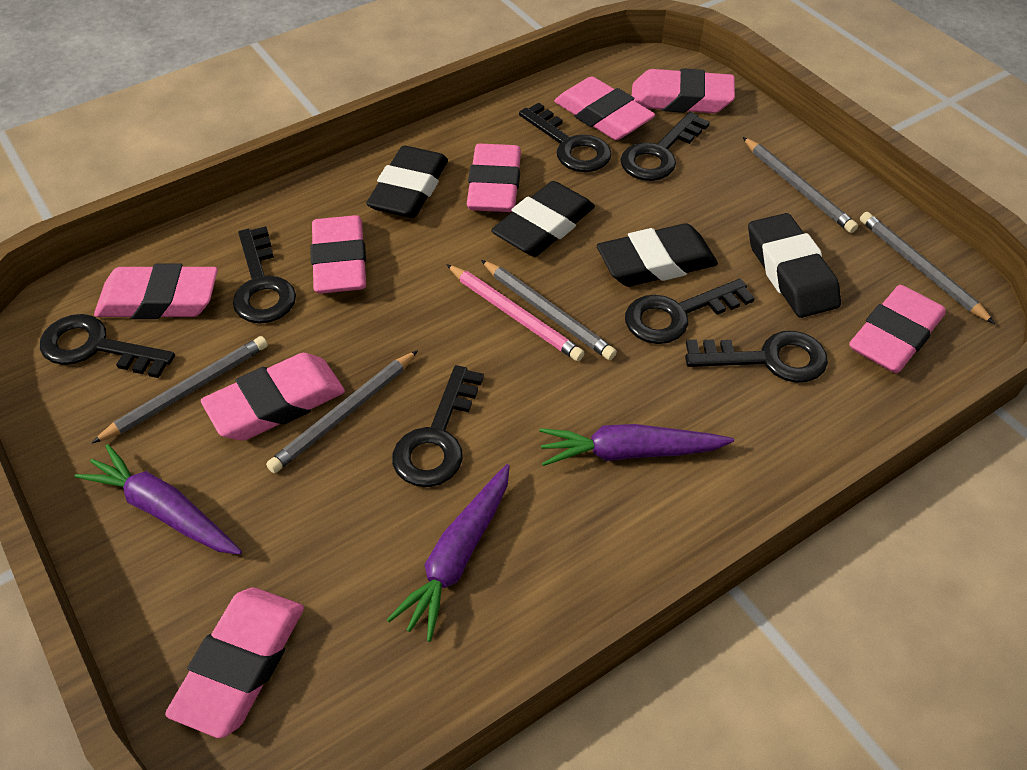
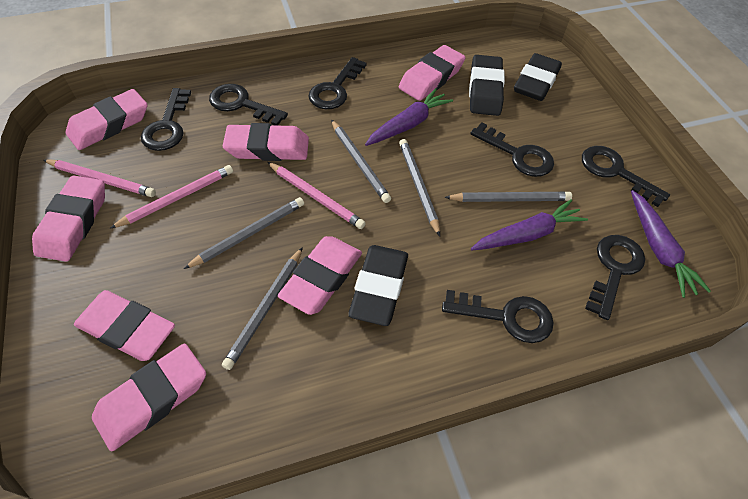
black eraser: 4 -> 3
pink eraser: 8 -> 7
pink pencil: 1 -> 3

